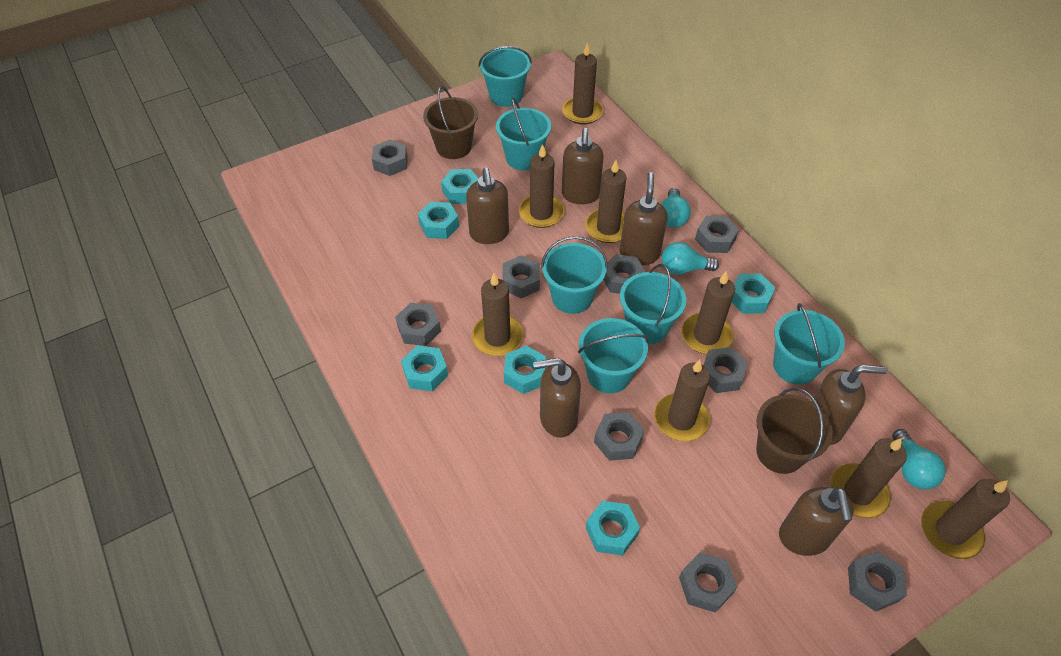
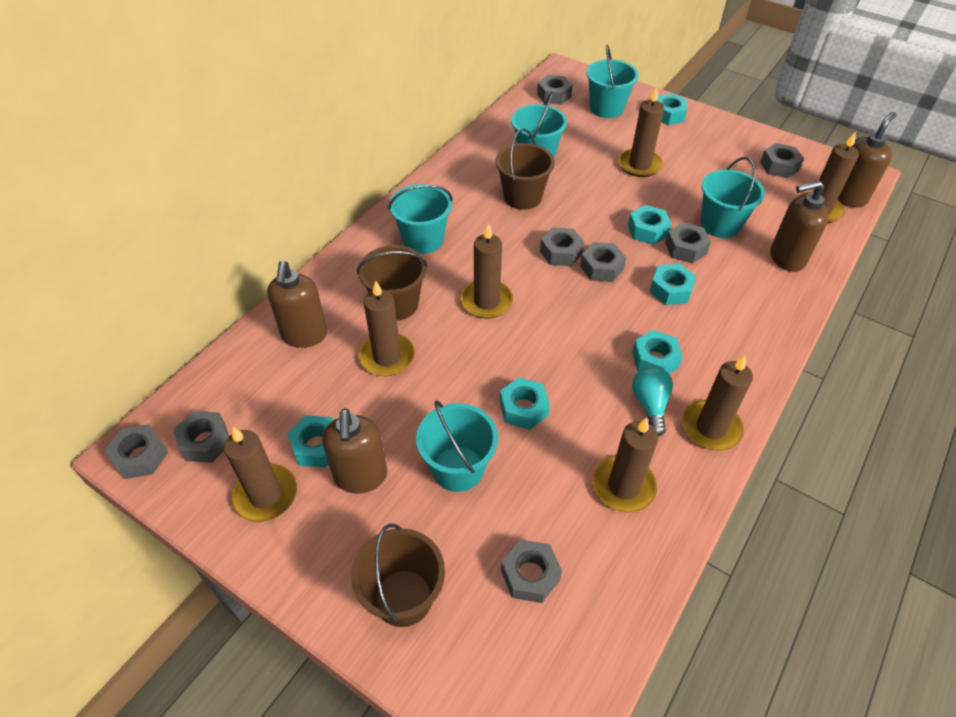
brown bucket: 2 -> 3
brown candle: 8 -> 7
brown soap dispenser: 6 -> 4
grey nut: 9 -> 8
turquoise bucket: 6 -> 5
turquoise light bulb: 3 -> 1

